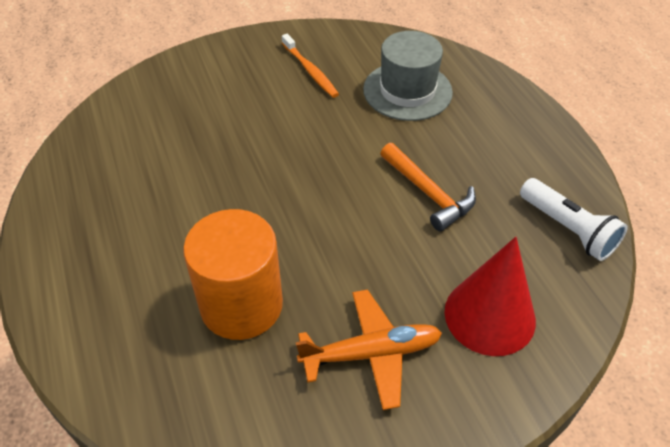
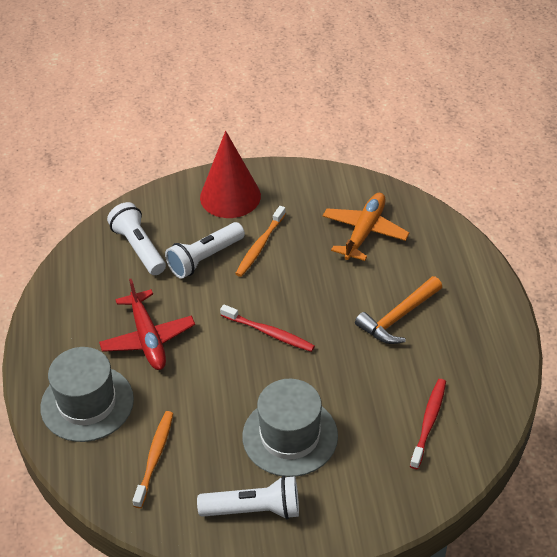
grey hat: 1 -> 2
orange cylinder: 1 -> 0
orange toothbrush: 1 -> 2
red plane: 0 -> 1
red toothbrush: 0 -> 2
white flashlight: 1 -> 3

